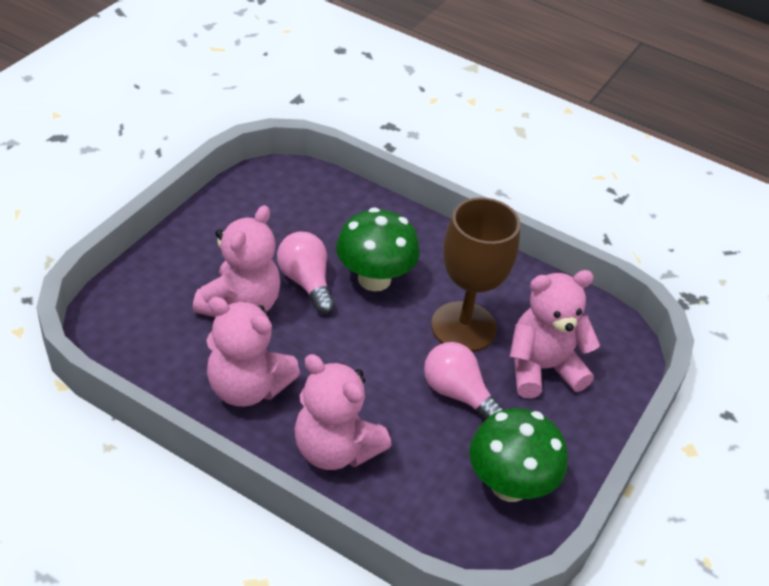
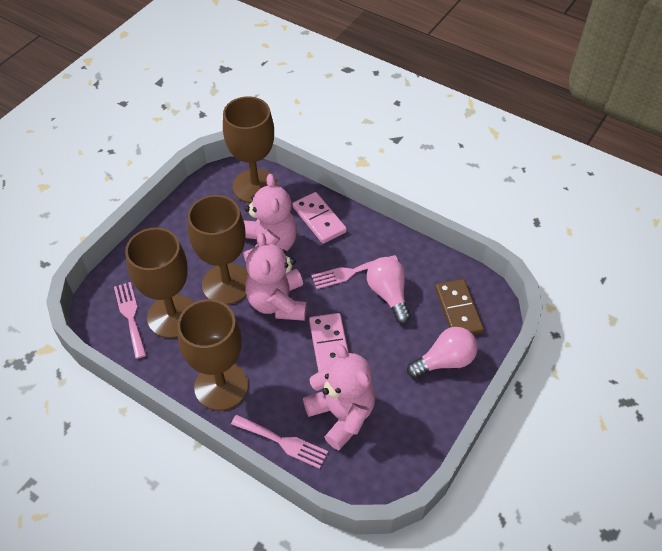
brown domino: 0 -> 1
brown goblet: 1 -> 4
green mushroom: 2 -> 0
pink domino: 0 -> 2
pink fork: 0 -> 3
pink teddy bear: 4 -> 3

